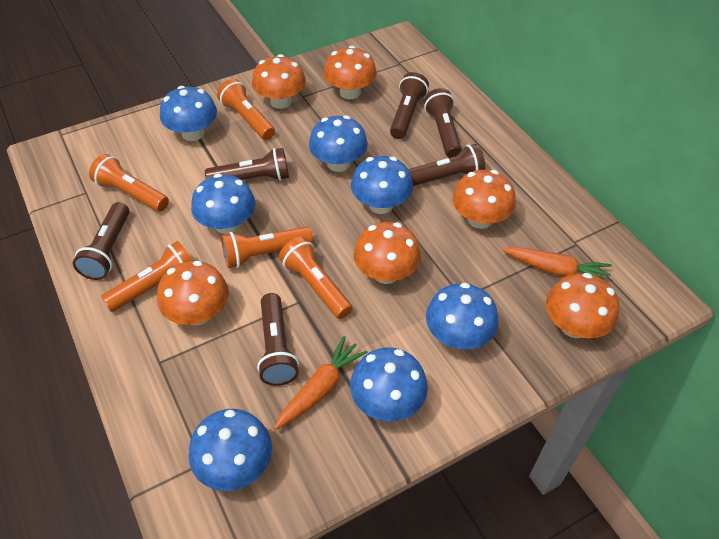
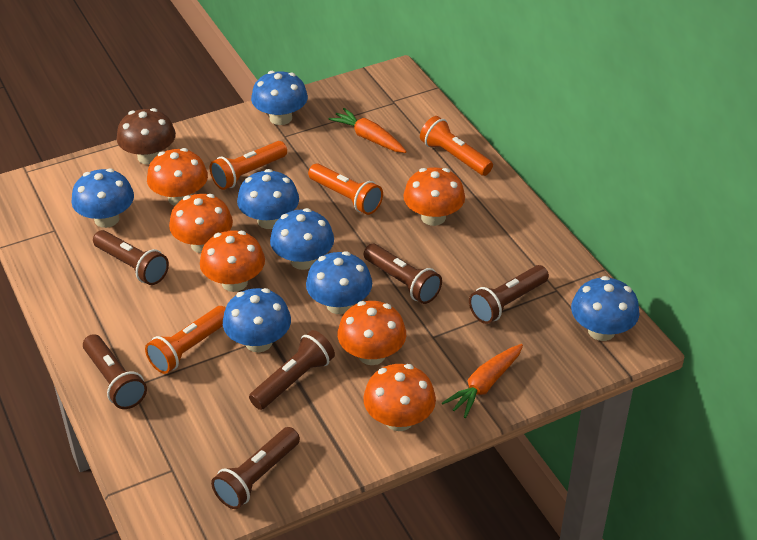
brown mushroom: 0 -> 1
orange flashlight: 5 -> 4

